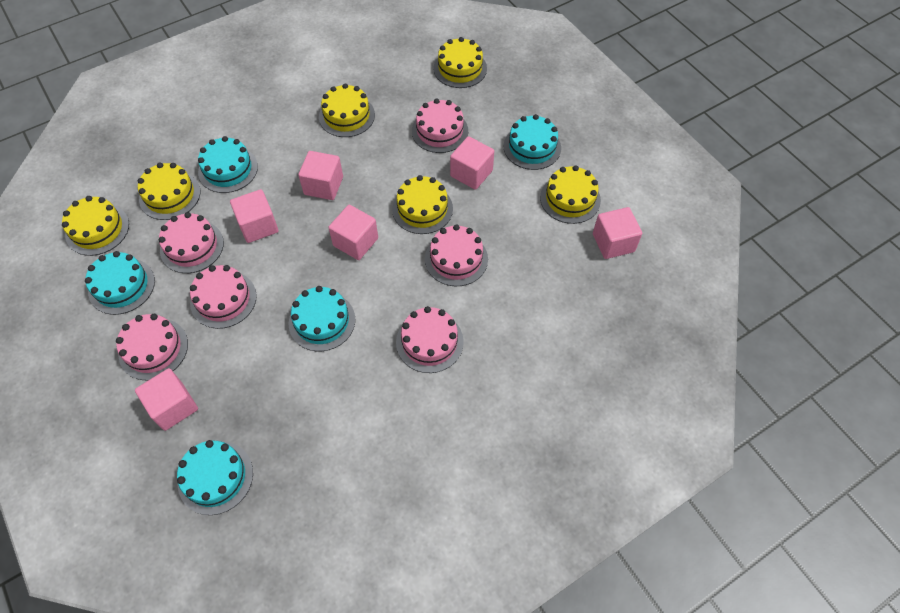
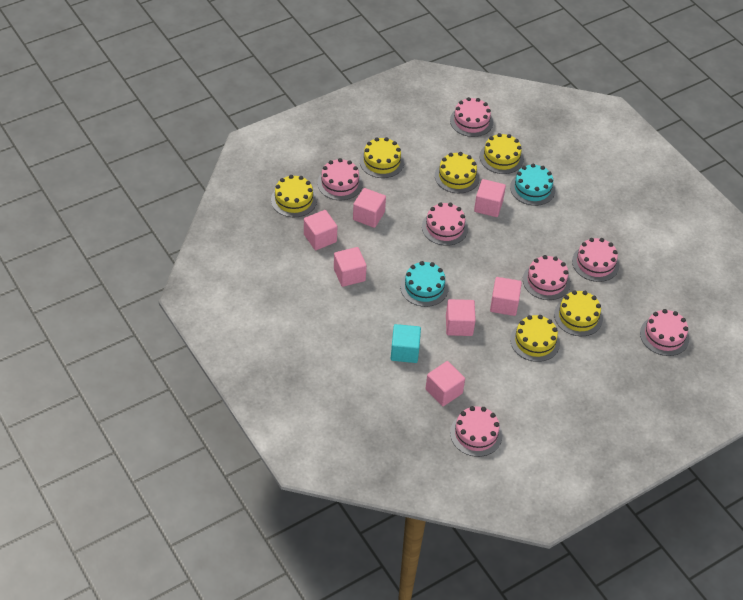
pink cake: 6 -> 7
pink cube: 6 -> 7
turquoise cake: 5 -> 2
turquoise cube: 0 -> 1

